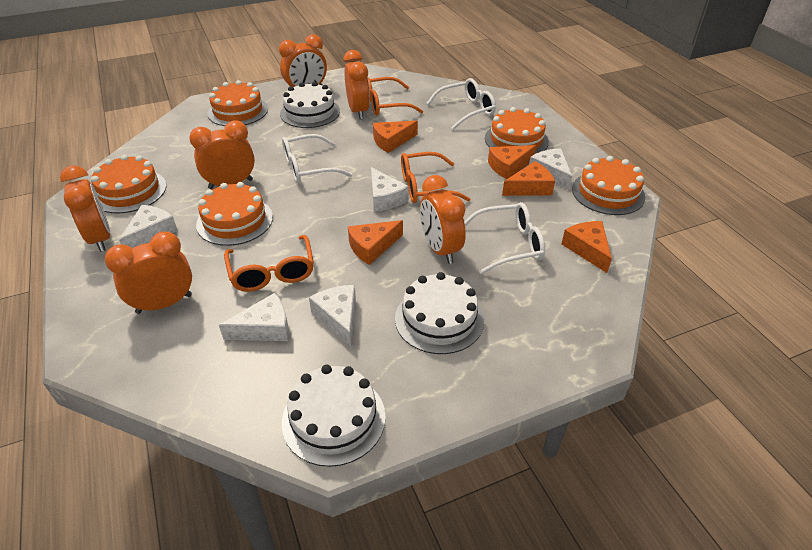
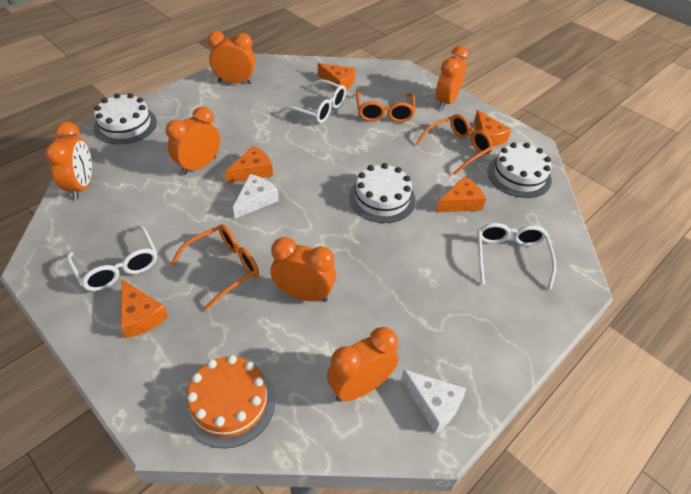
orange cake: 5 -> 1
white cheese: 5 -> 2

